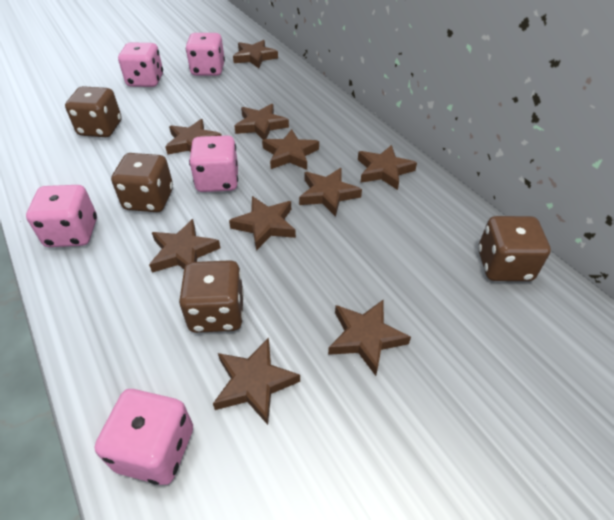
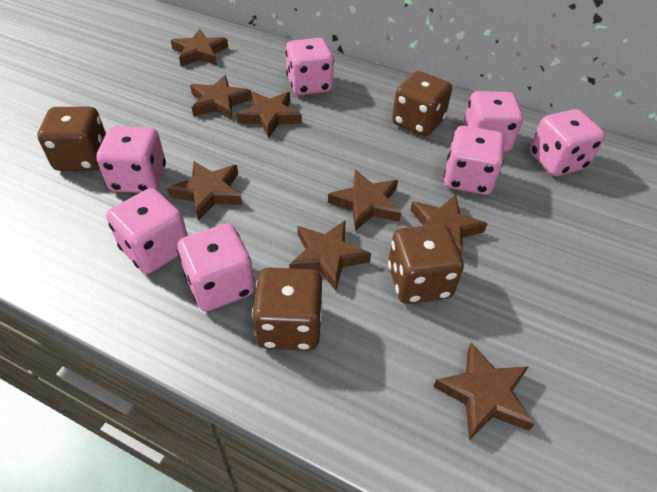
brown star: 10 -> 8
pink dice: 5 -> 7

